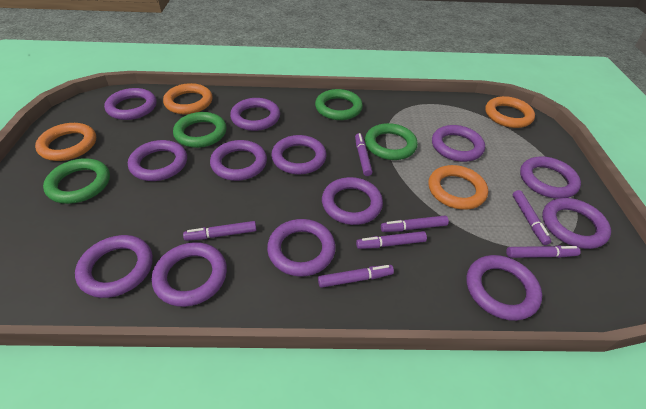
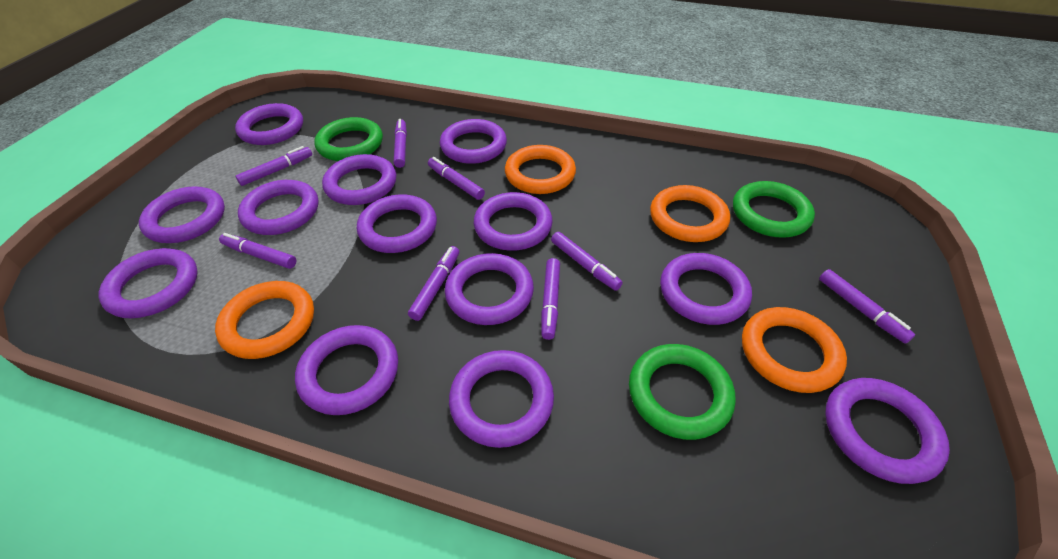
green ring: 4 -> 3
purple marker: 7 -> 8

